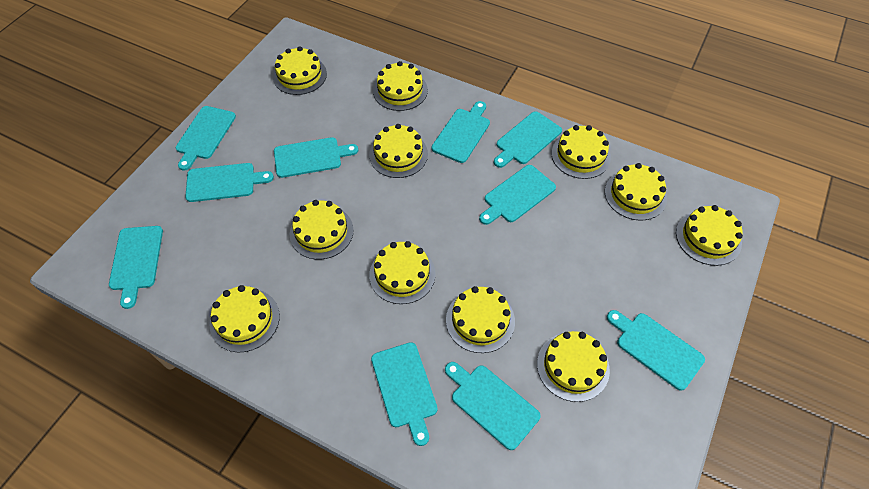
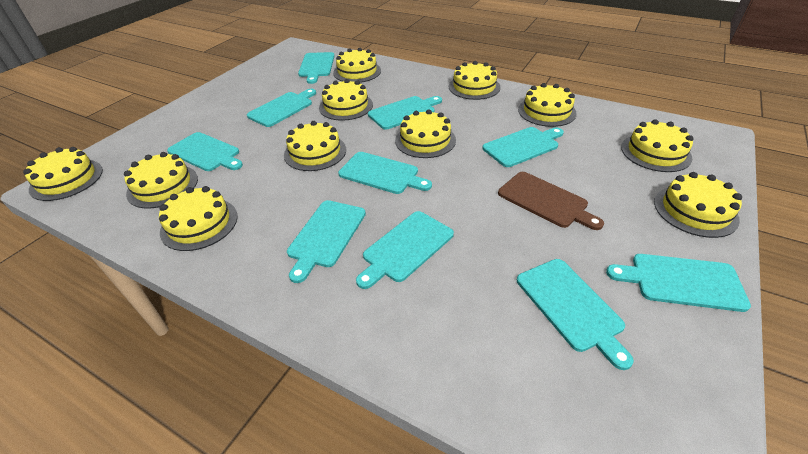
brown cutting board: 0 -> 1

